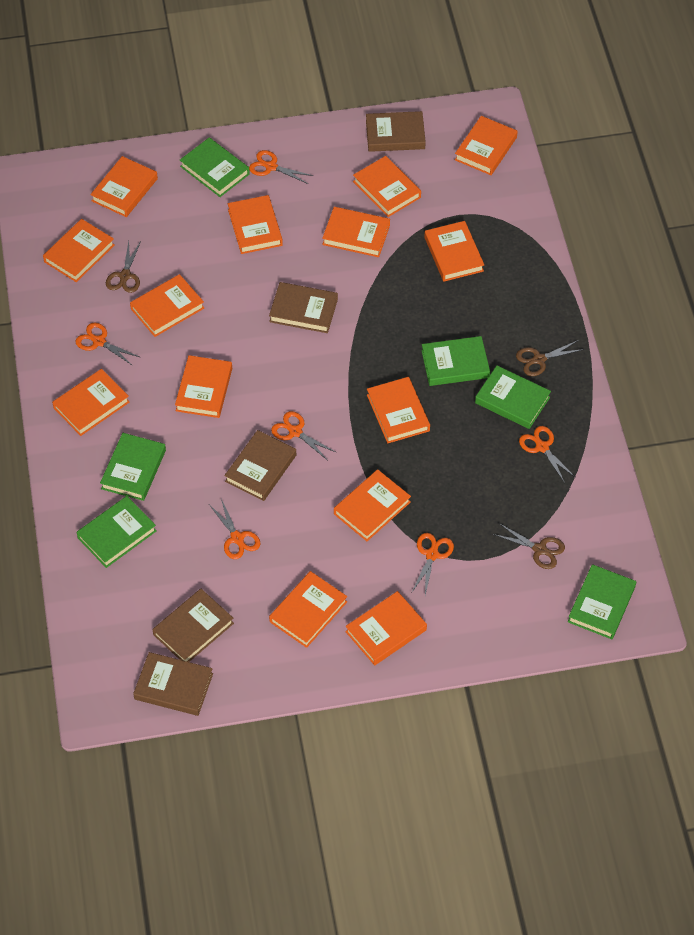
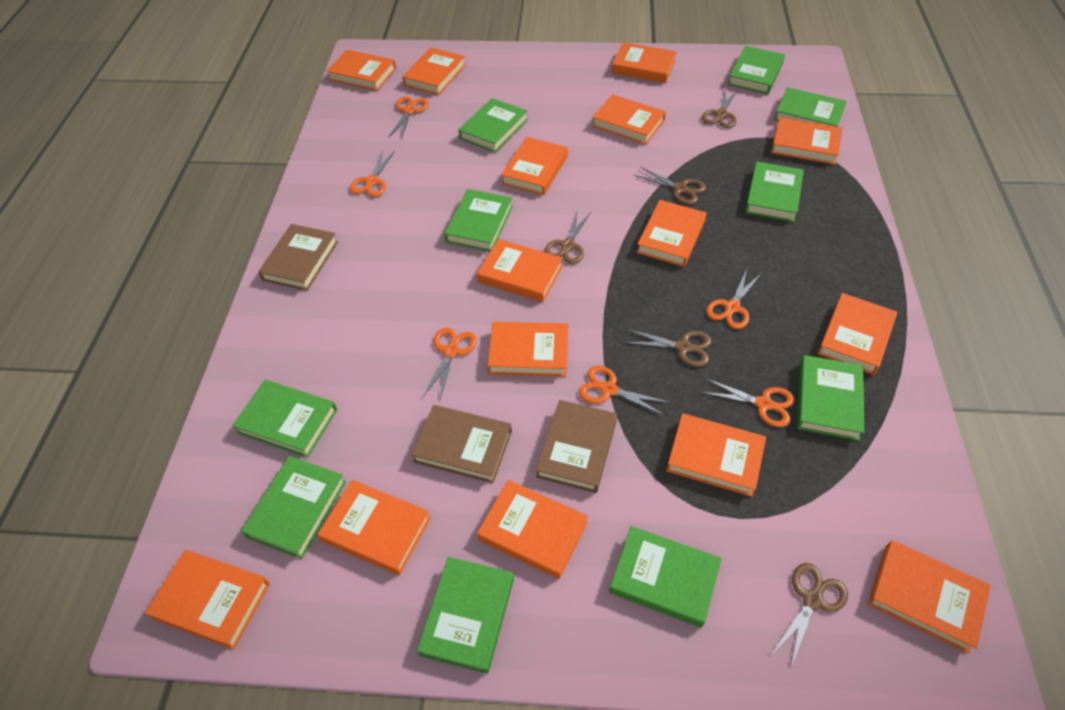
brown book: 5 -> 3
brown scissors: 3 -> 5
green book: 6 -> 10
orange book: 14 -> 15

